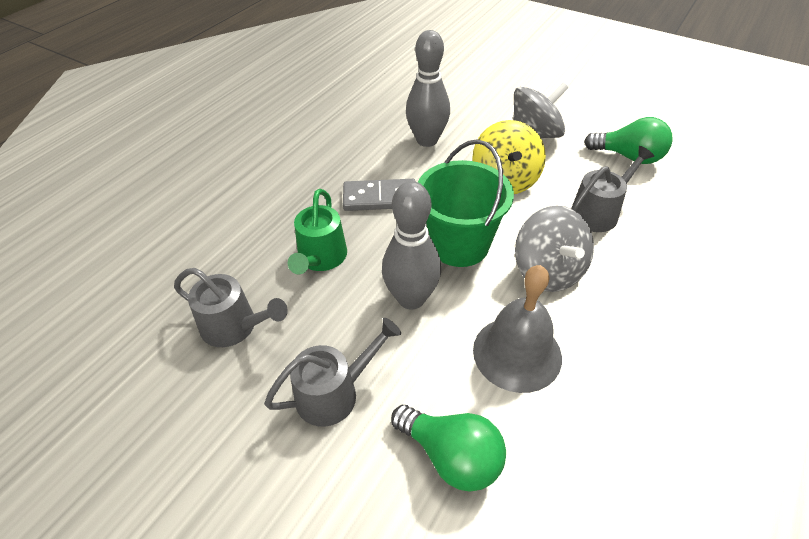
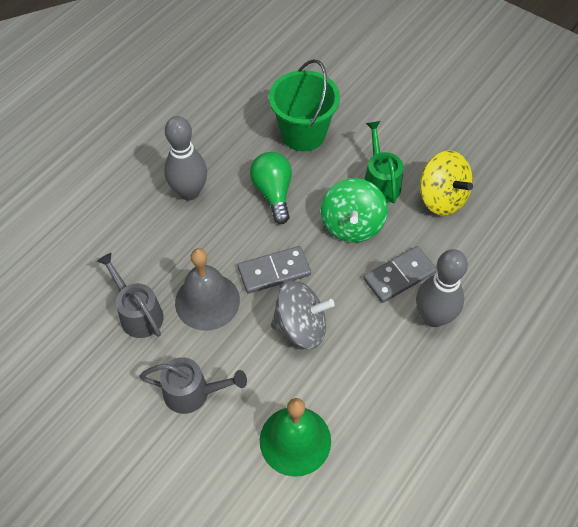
green bell: 0 -> 1
green light bulb: 2 -> 1
green spinning top: 0 -> 1
grey domino: 1 -> 2
grey spinning top: 2 -> 1
grey watering can: 3 -> 2

